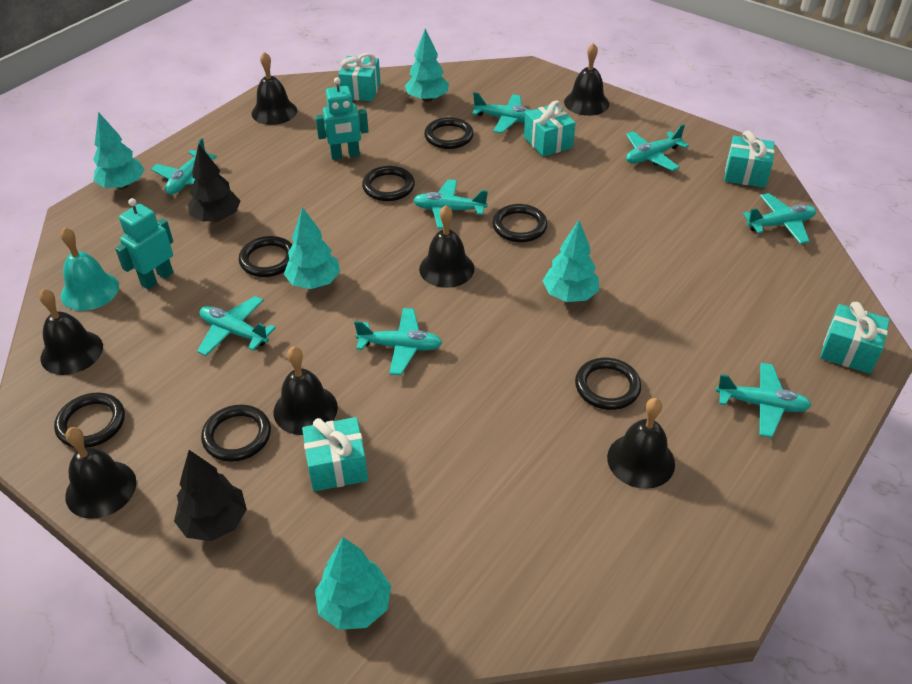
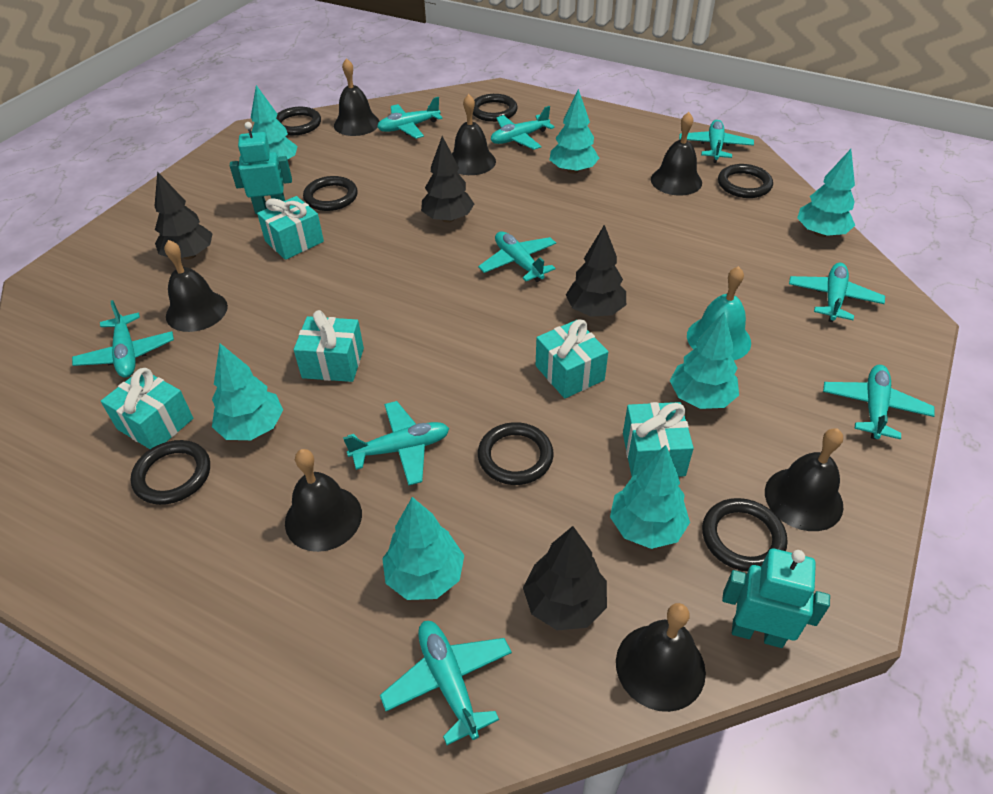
black tree: 2 -> 4
turquoise plane: 8 -> 9
turquoise tree: 5 -> 7

